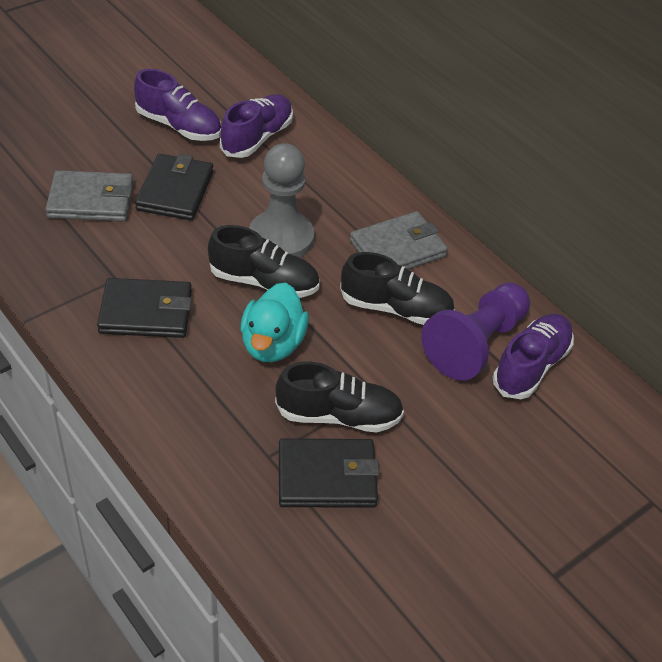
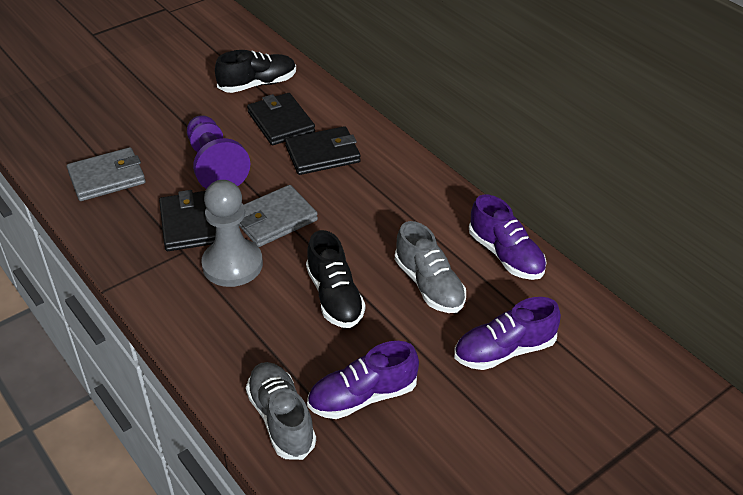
black shoe: 3 -> 2
grey shoe: 0 -> 2
turquoise duck: 1 -> 0

